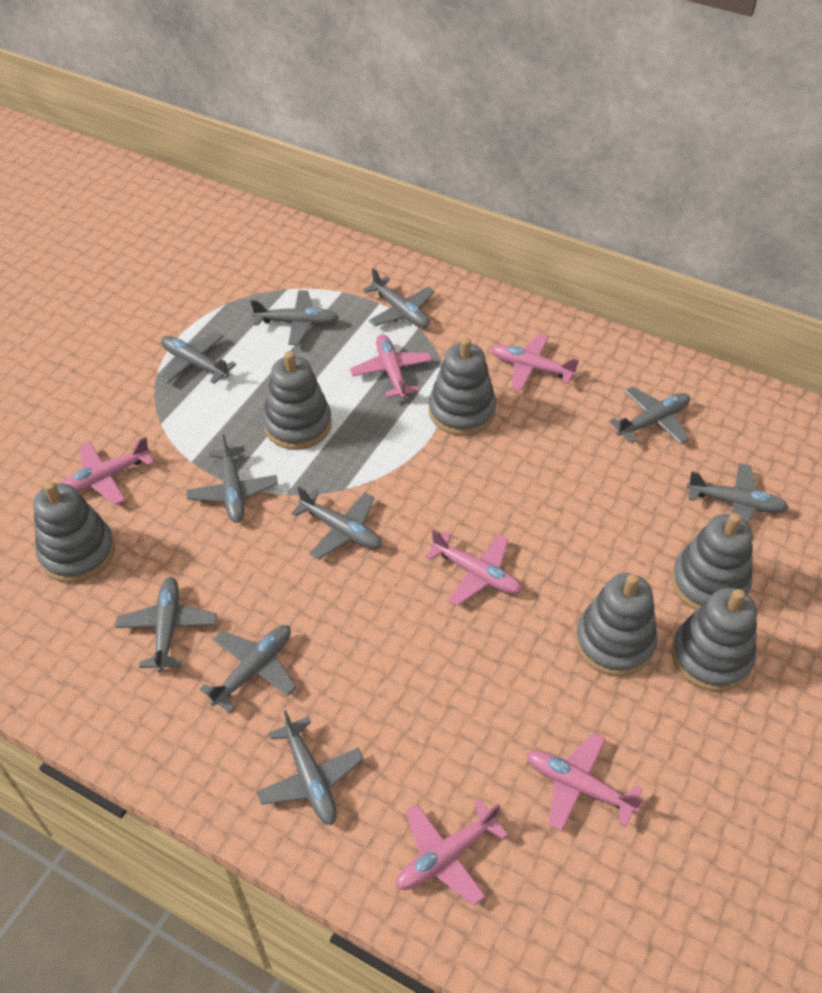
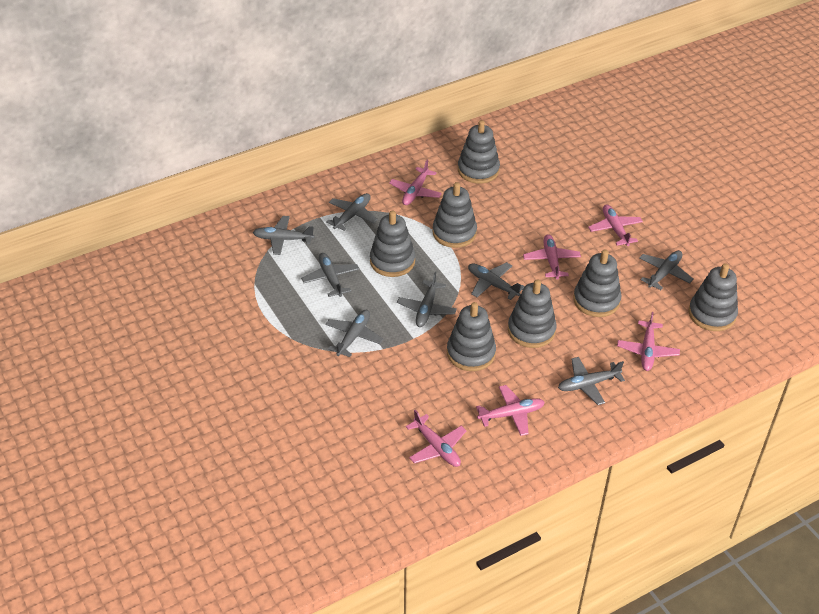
grey plane: 10 -> 8
grey stacking toy: 6 -> 7

